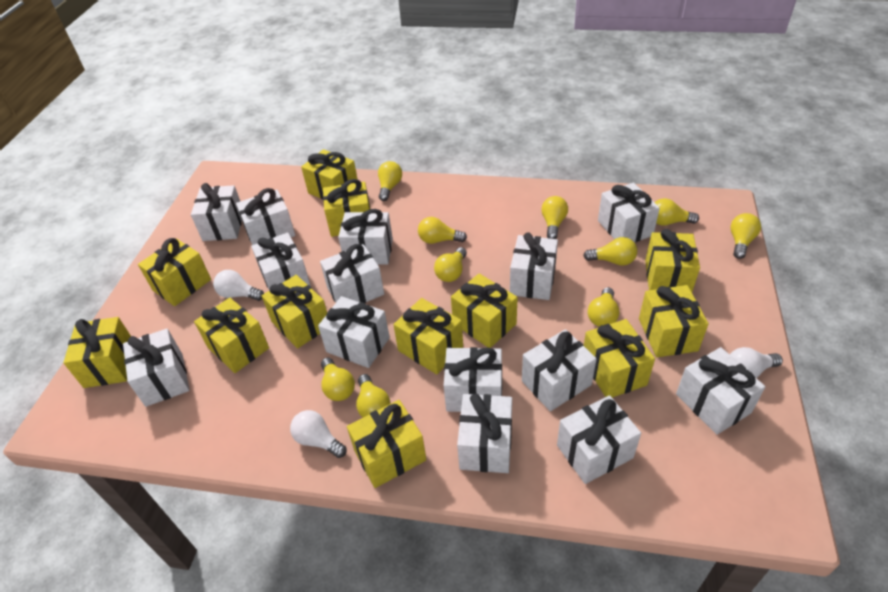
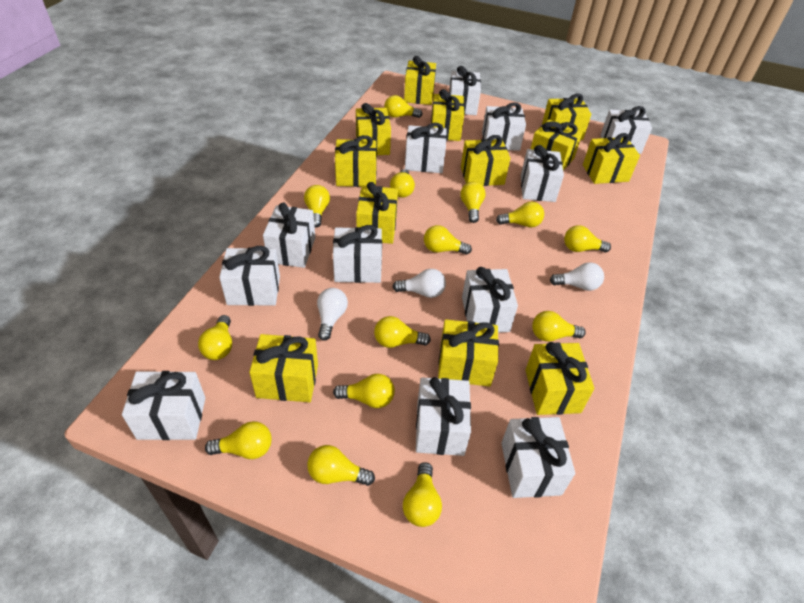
white gift: 14 -> 12
yellow light bulb: 10 -> 14

